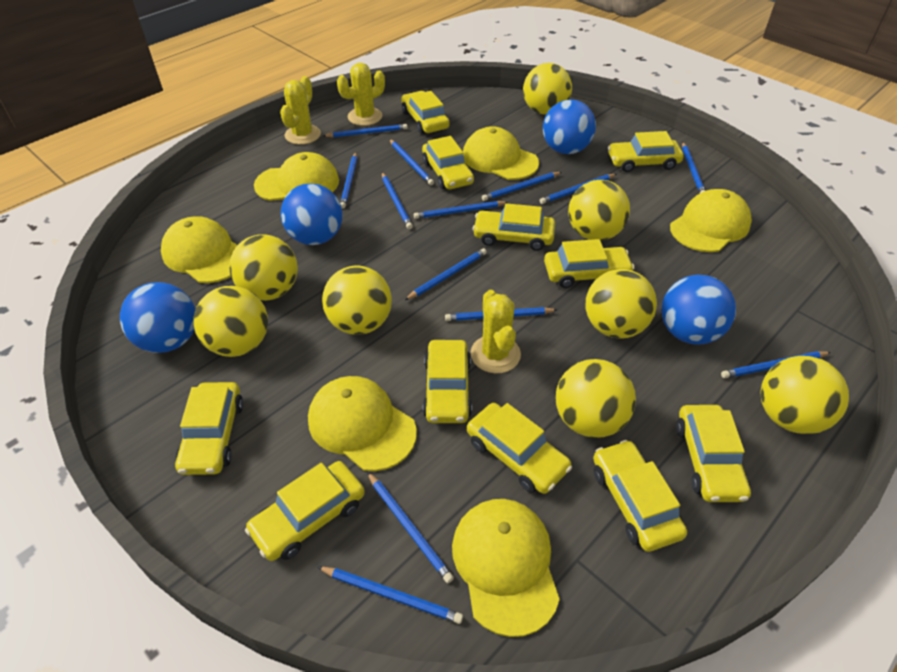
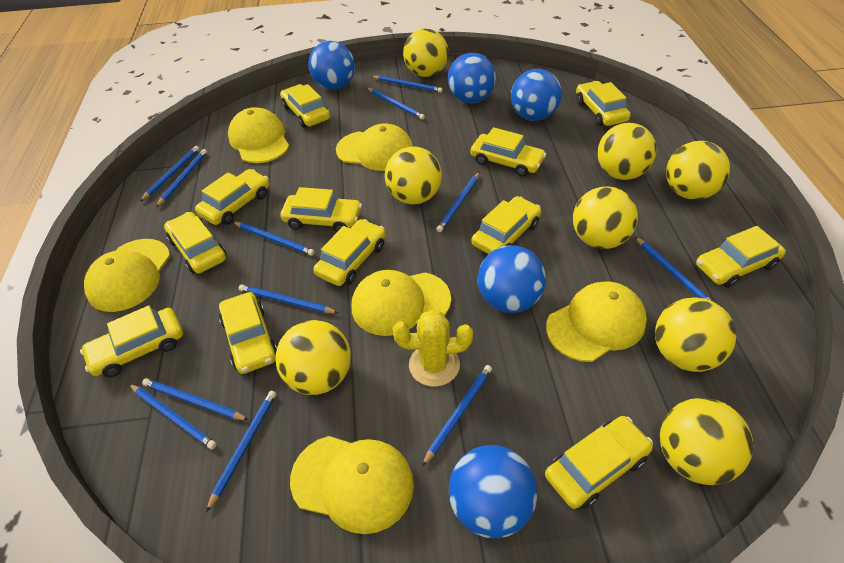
blue ball: 4 -> 5
blue pencil: 13 -> 12
yellow cactus: 3 -> 1
yellow car: 11 -> 12

